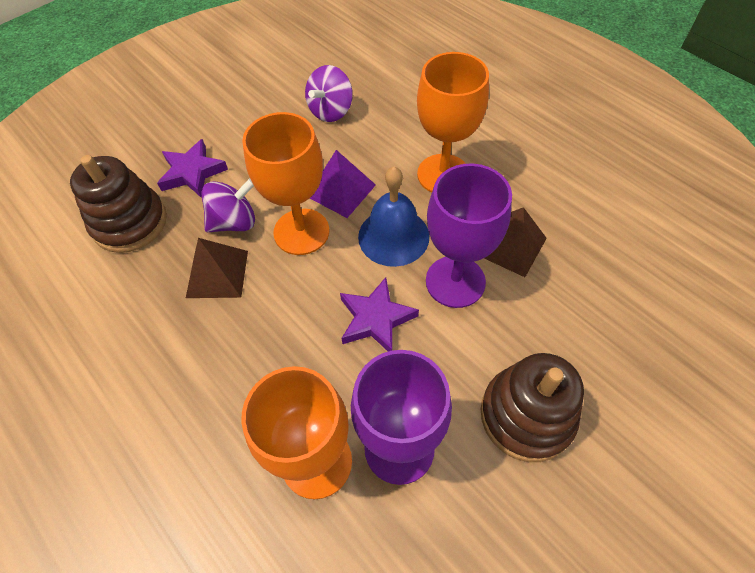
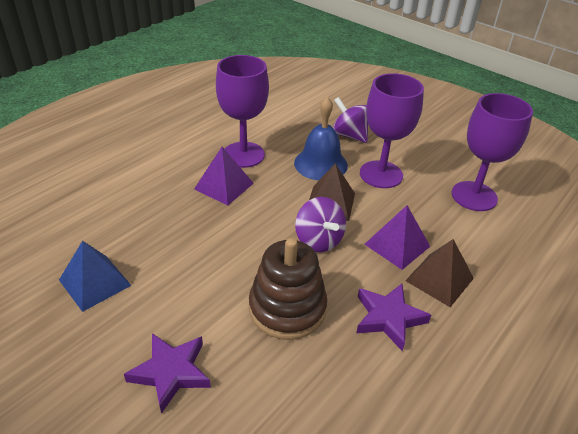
blue pyramid: 0 -> 1
brown stacking toy: 2 -> 1
orange goblet: 3 -> 0
purple goblet: 2 -> 3
purple pyramid: 1 -> 2

